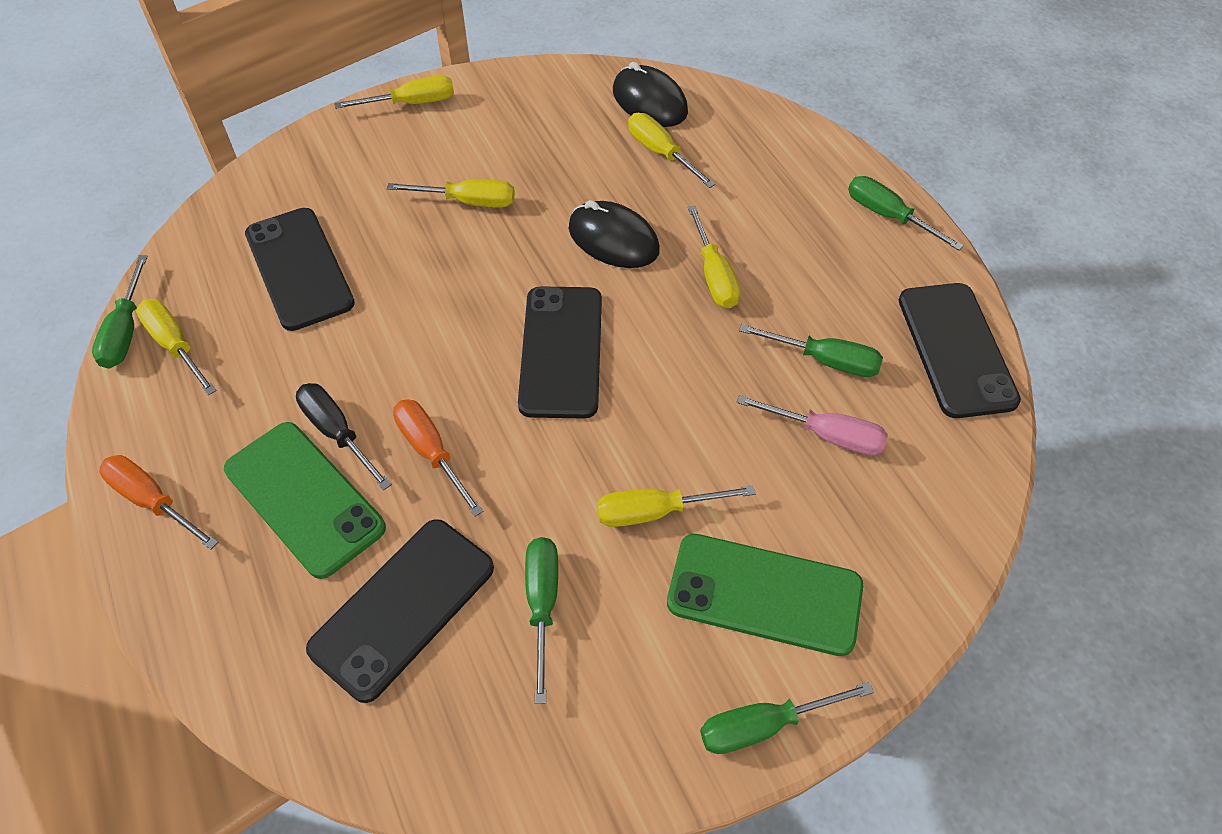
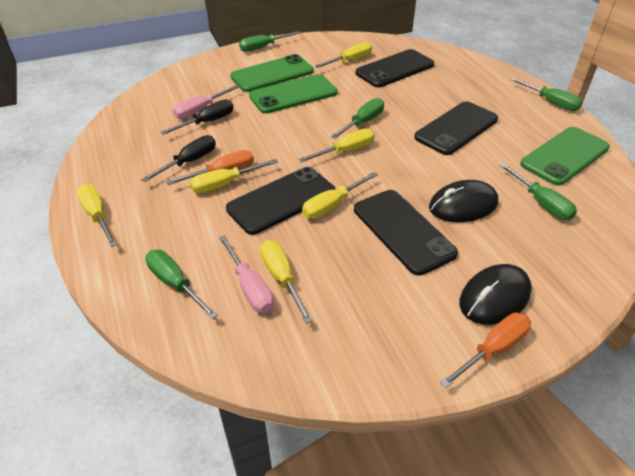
black screwdriver: 1 -> 2
green phone: 2 -> 3
pink screwdriver: 1 -> 2

